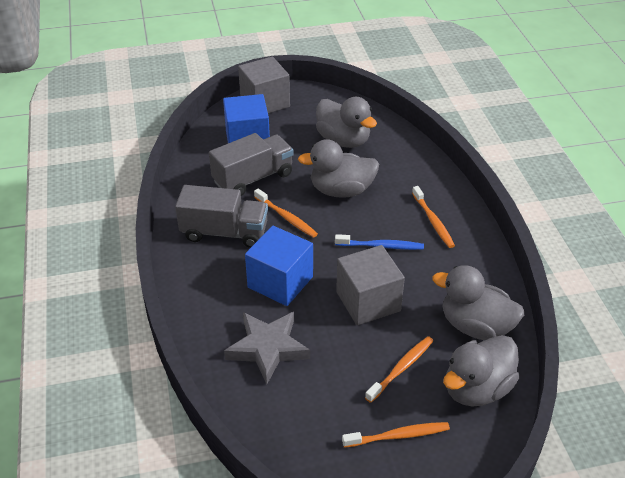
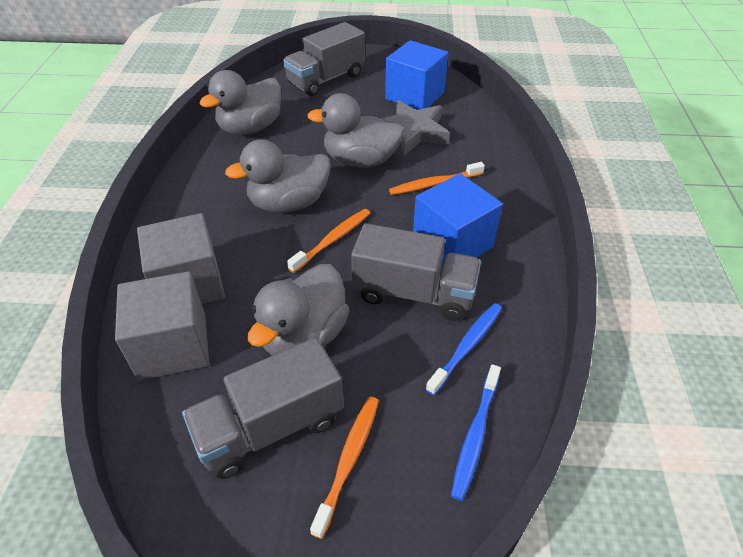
blue toothbrush: 1 -> 2
grey truck: 2 -> 3
orange toothbrush: 4 -> 3

